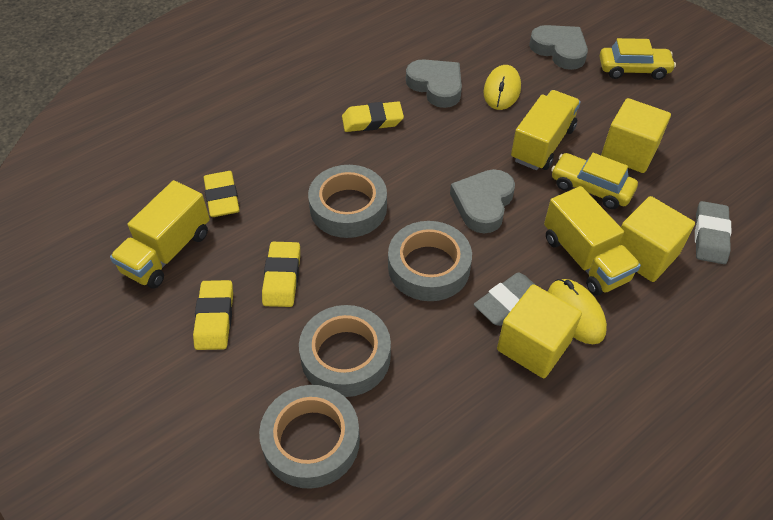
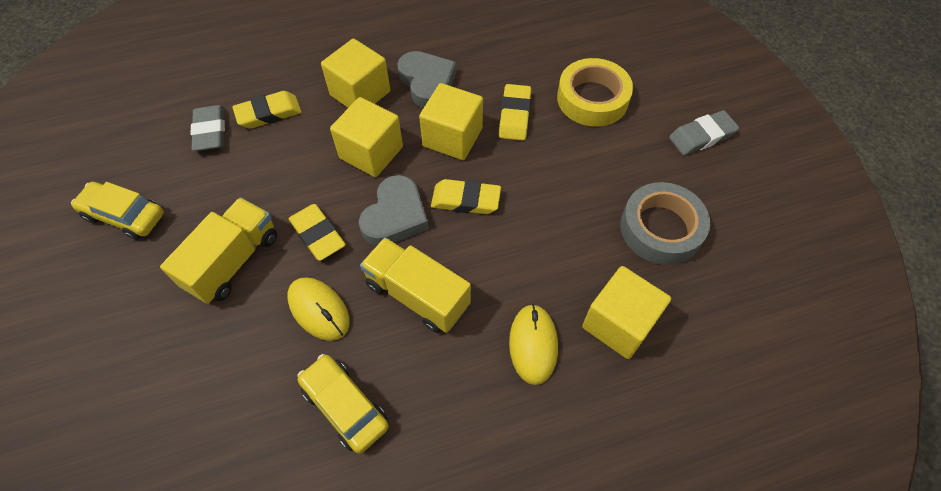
grey heart: 3 -> 2
grey tape: 4 -> 1
yellow cube: 3 -> 4
yellow tape: 0 -> 1
yellow truck: 3 -> 2

